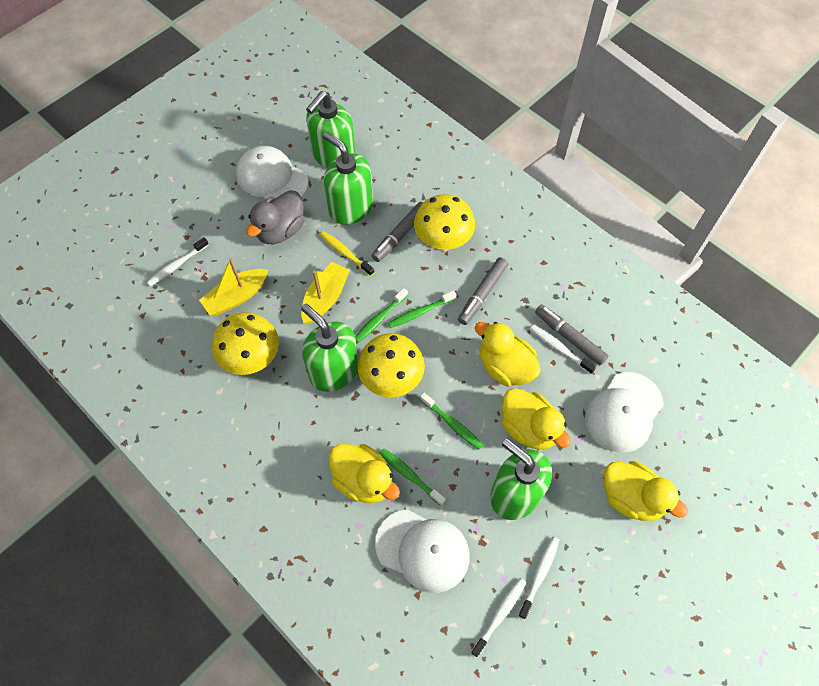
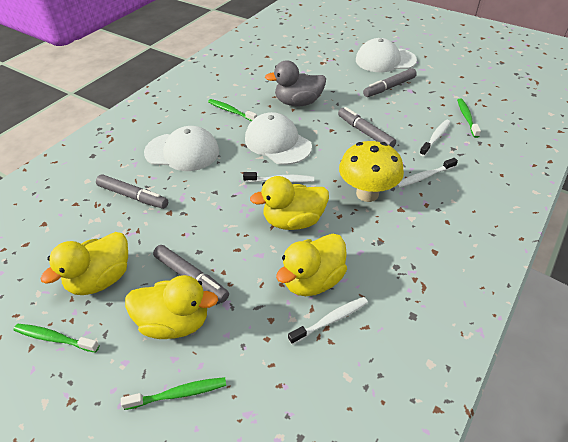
green soap dispenser: 4 -> 0
grey marker: 3 -> 4
yellow boat: 2 -> 0
yellow mushroom: 3 -> 1
yellow toothbrush: 1 -> 0

